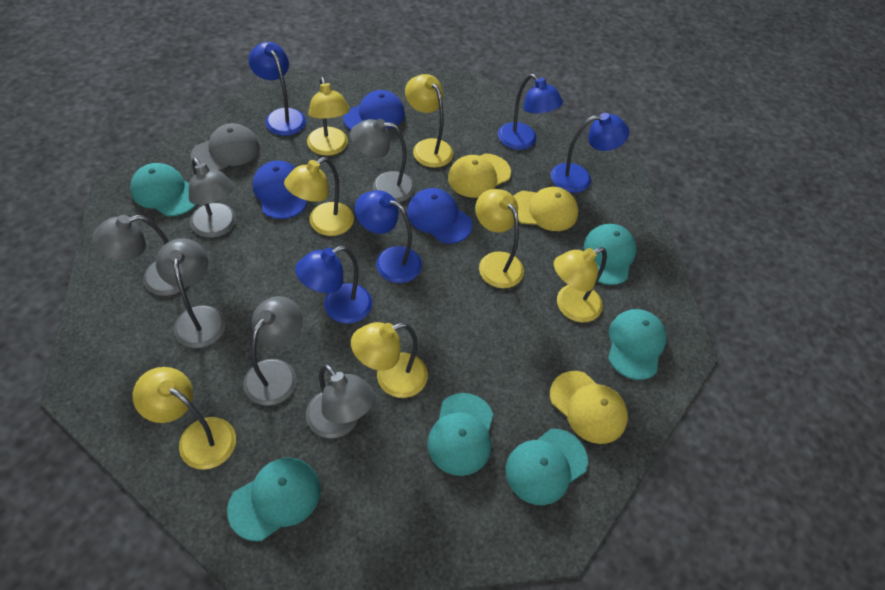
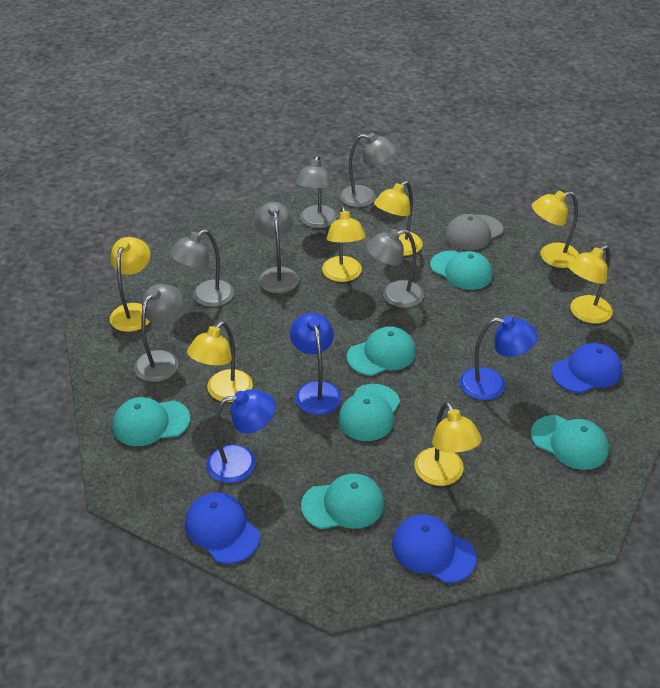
blue lamp: 5 -> 3
yellow cap: 3 -> 0

